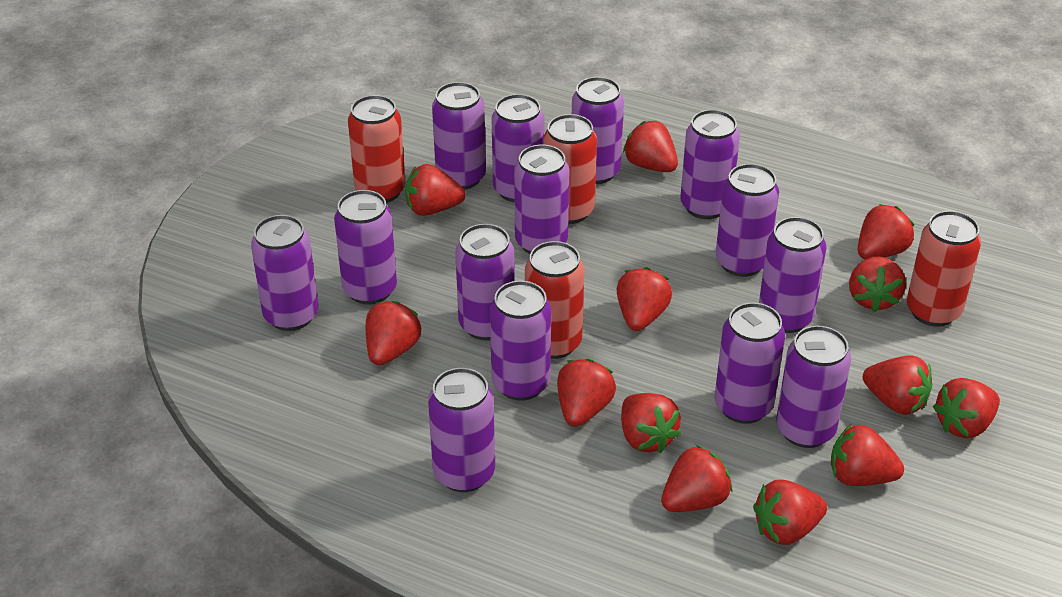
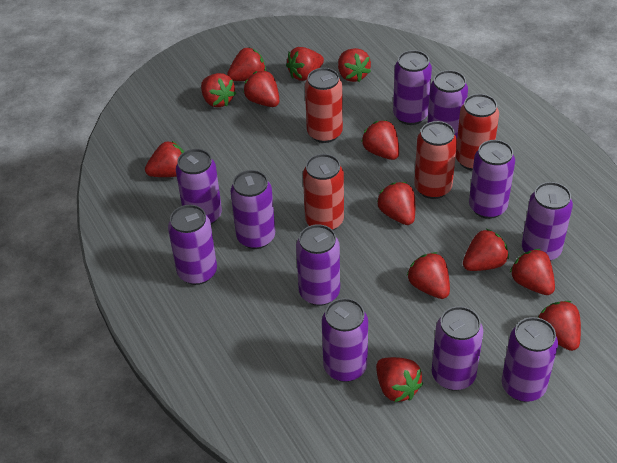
purple can: 14 -> 11

